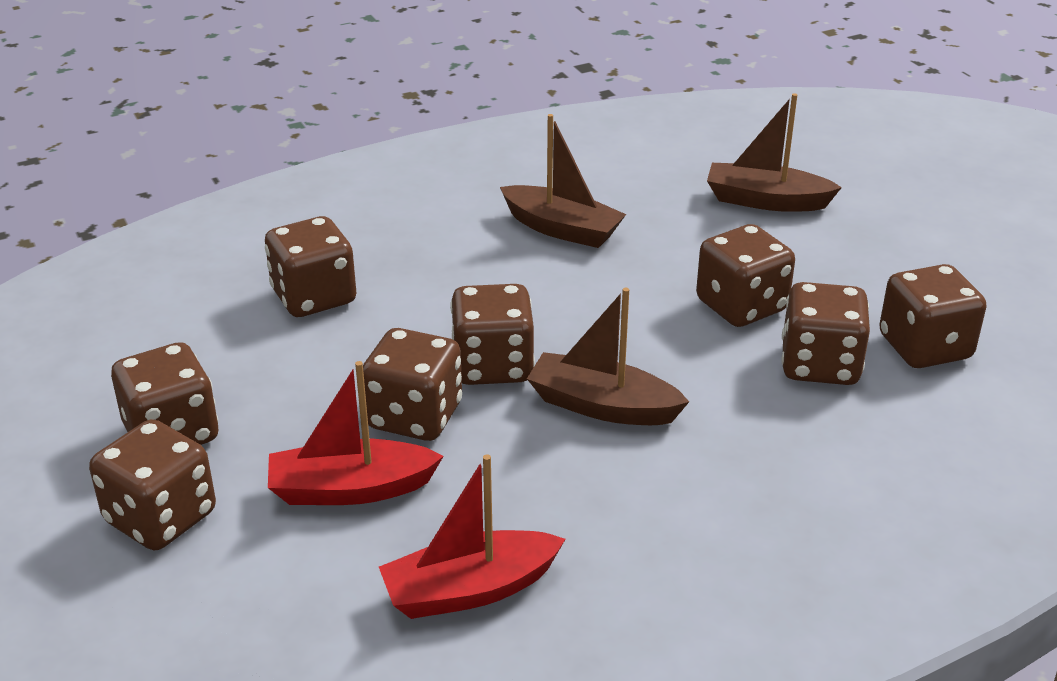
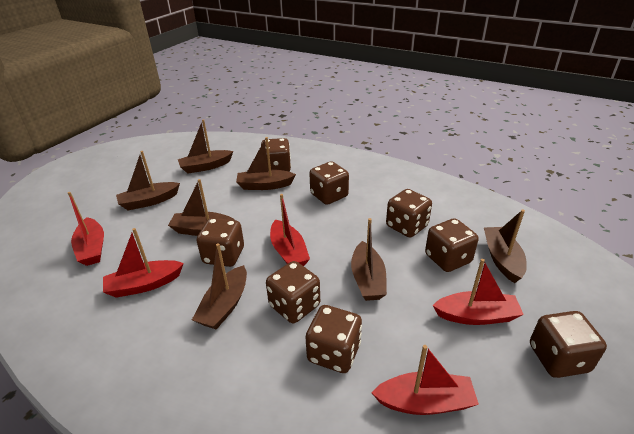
brown boat: 3 -> 7
red boat: 2 -> 5

